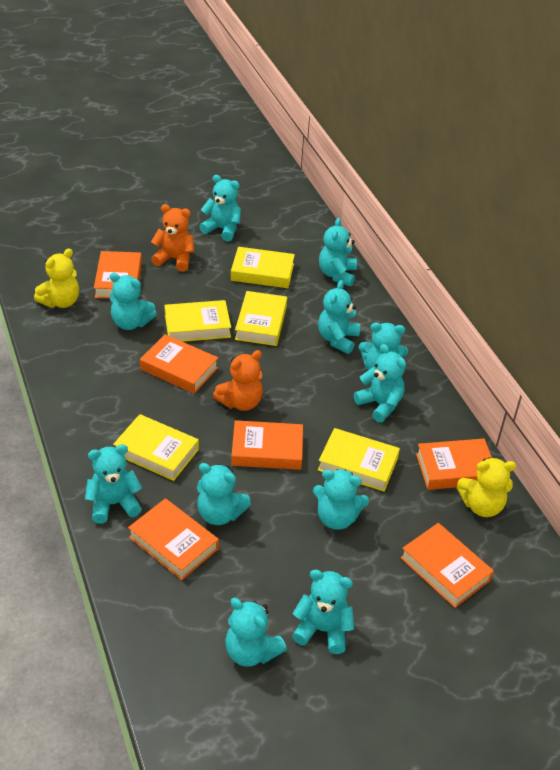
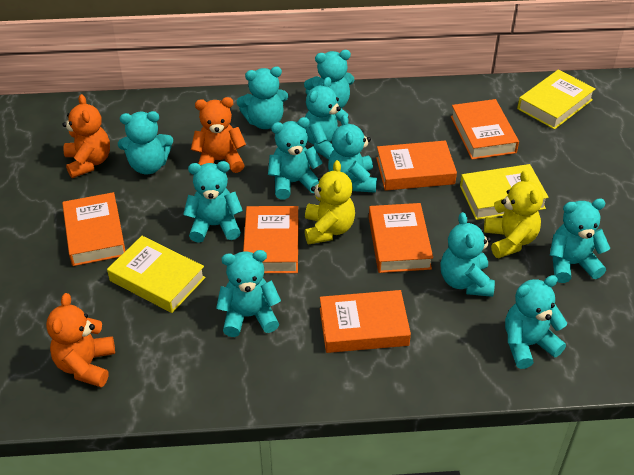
orange teddy bear: 2 -> 3
yellow book: 5 -> 3

